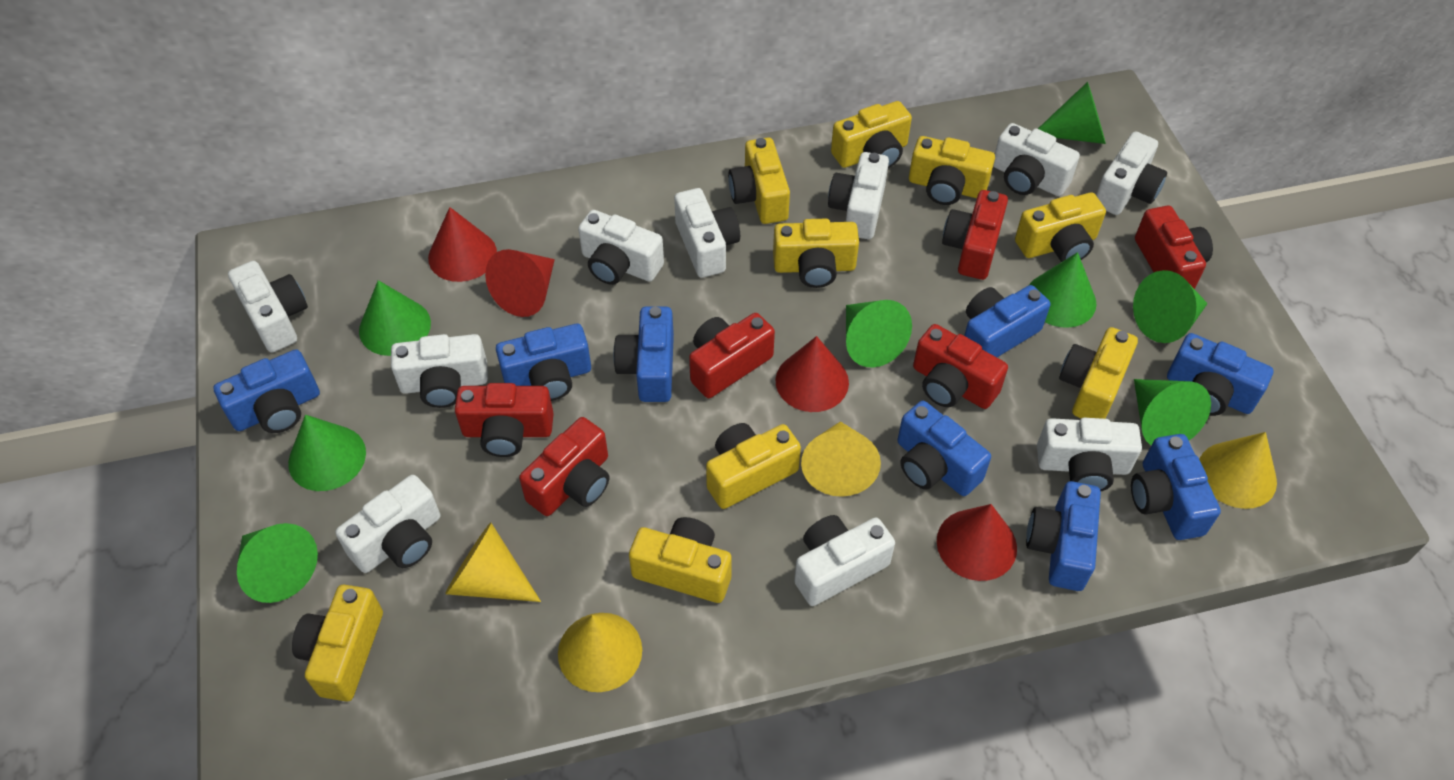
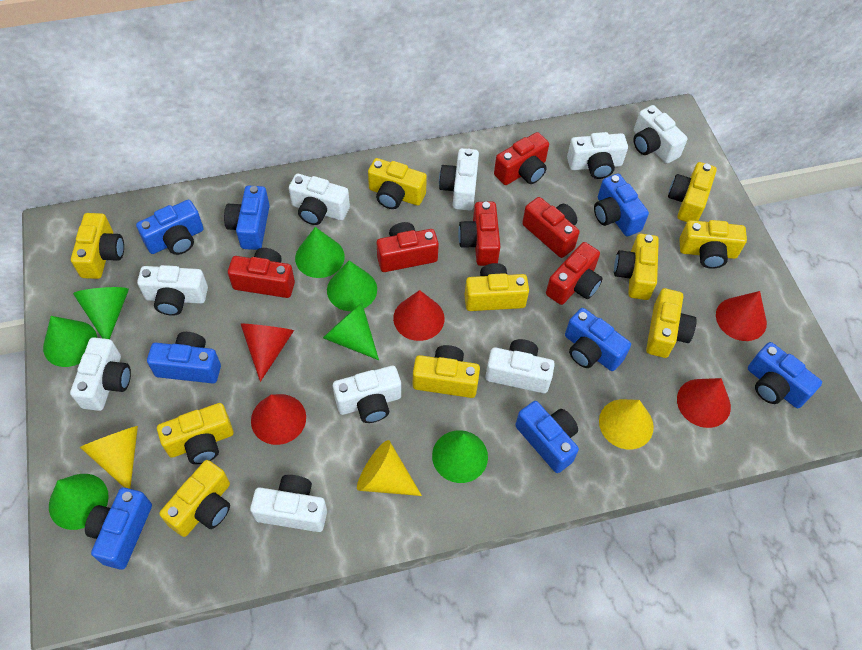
green cone: 8 -> 7
red cone: 4 -> 5
white camera: 10 -> 9
yellow camera: 9 -> 10
yellow cone: 4 -> 3

